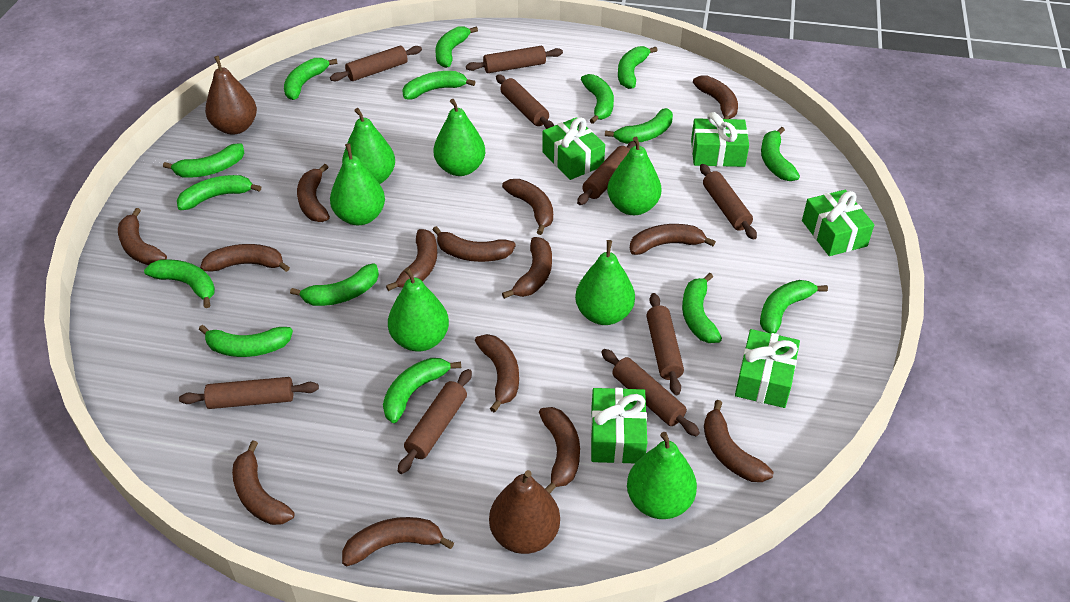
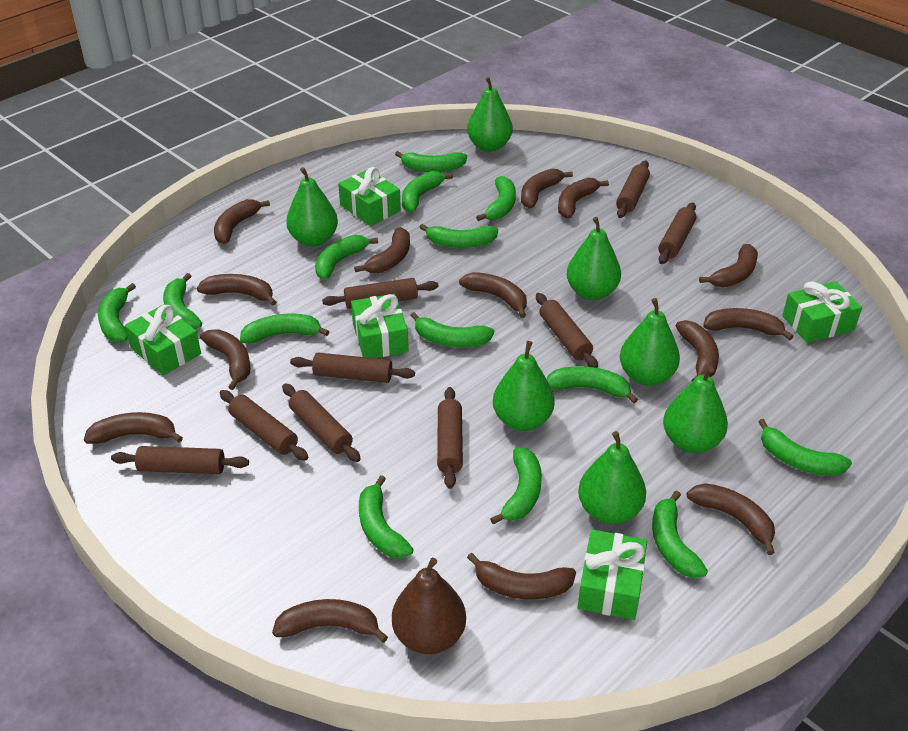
brown pear: 2 -> 1
green banana: 15 -> 14

